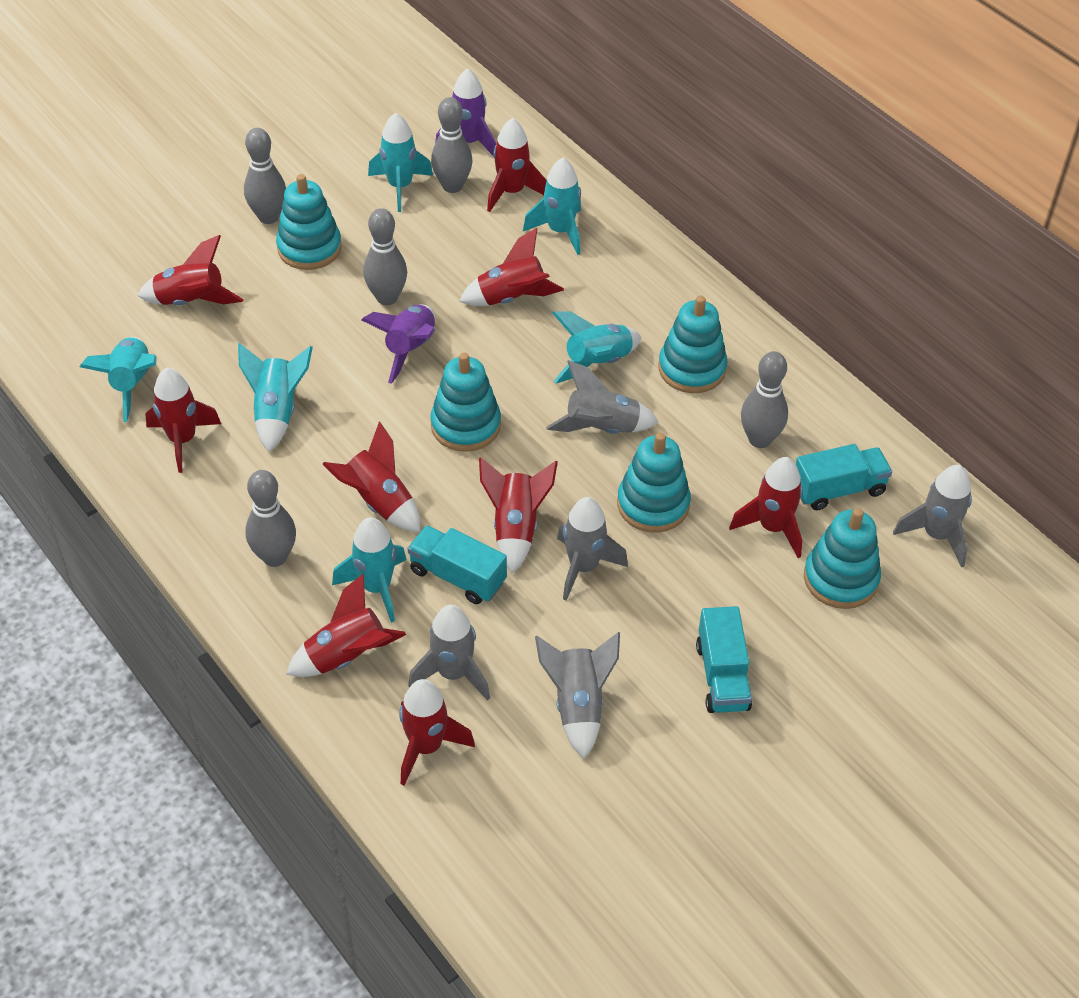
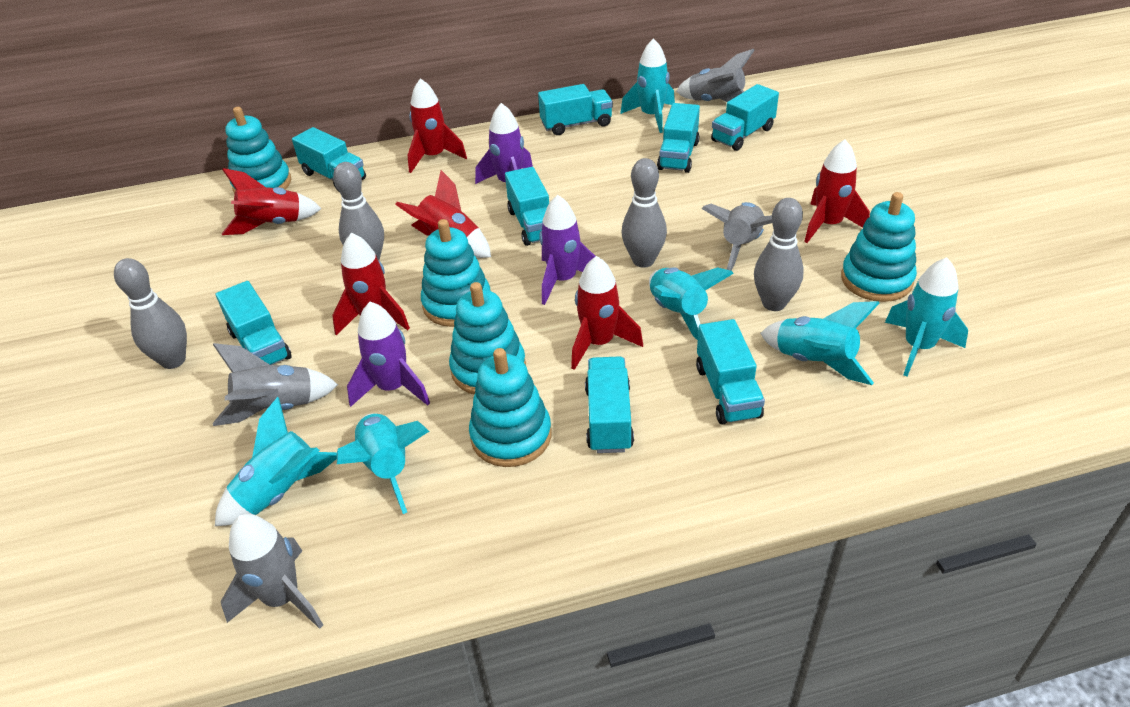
grey bowling pin: 5 -> 4
grey rocket: 5 -> 4
purple rocket: 2 -> 3
red rocket: 9 -> 6
turquoise truck: 3 -> 8

